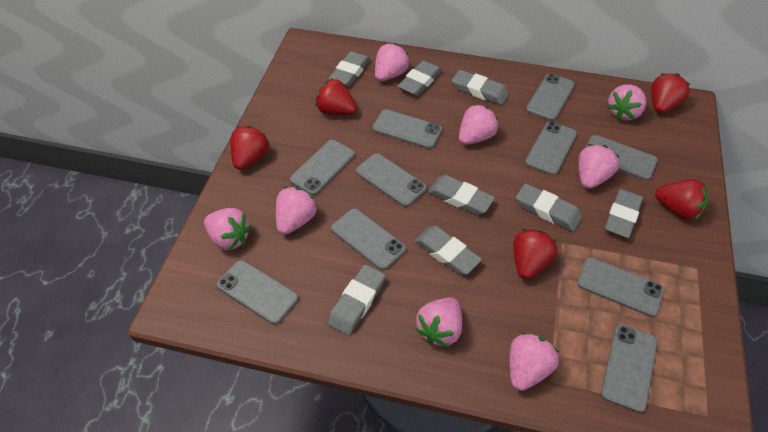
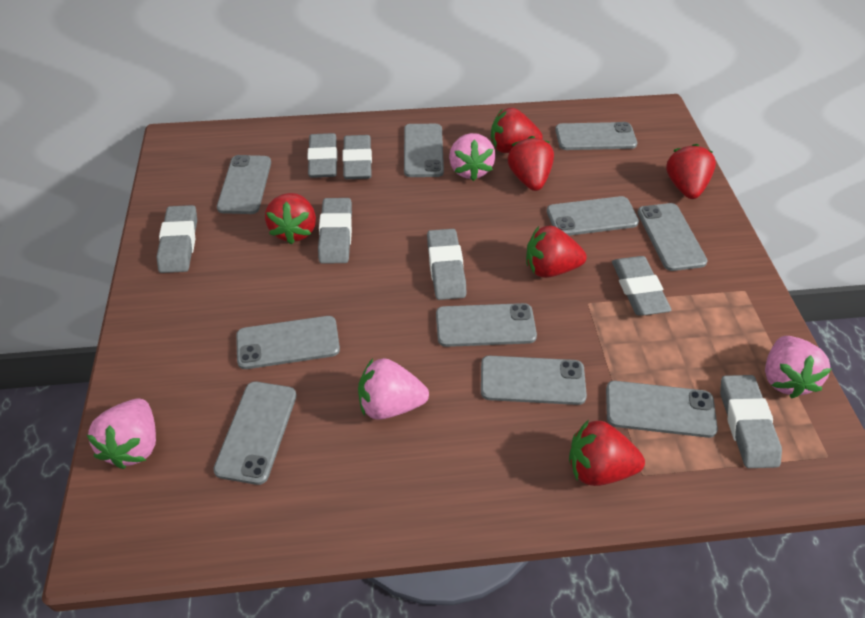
grey eraser: 8 -> 7
pink strawberry: 8 -> 4
red strawberry: 5 -> 6

